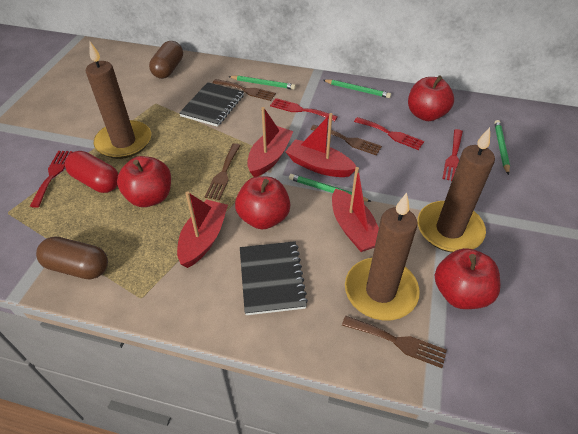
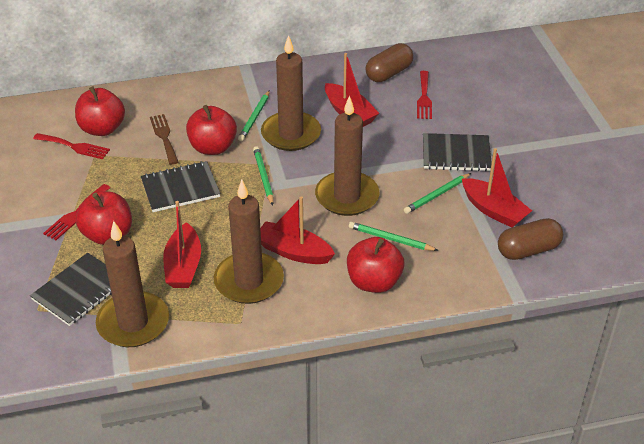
black notebook: 2 -> 3
brown candle: 3 -> 4
brown fork: 4 -> 1
red capsule: 1 -> 0
red fork: 4 -> 3

